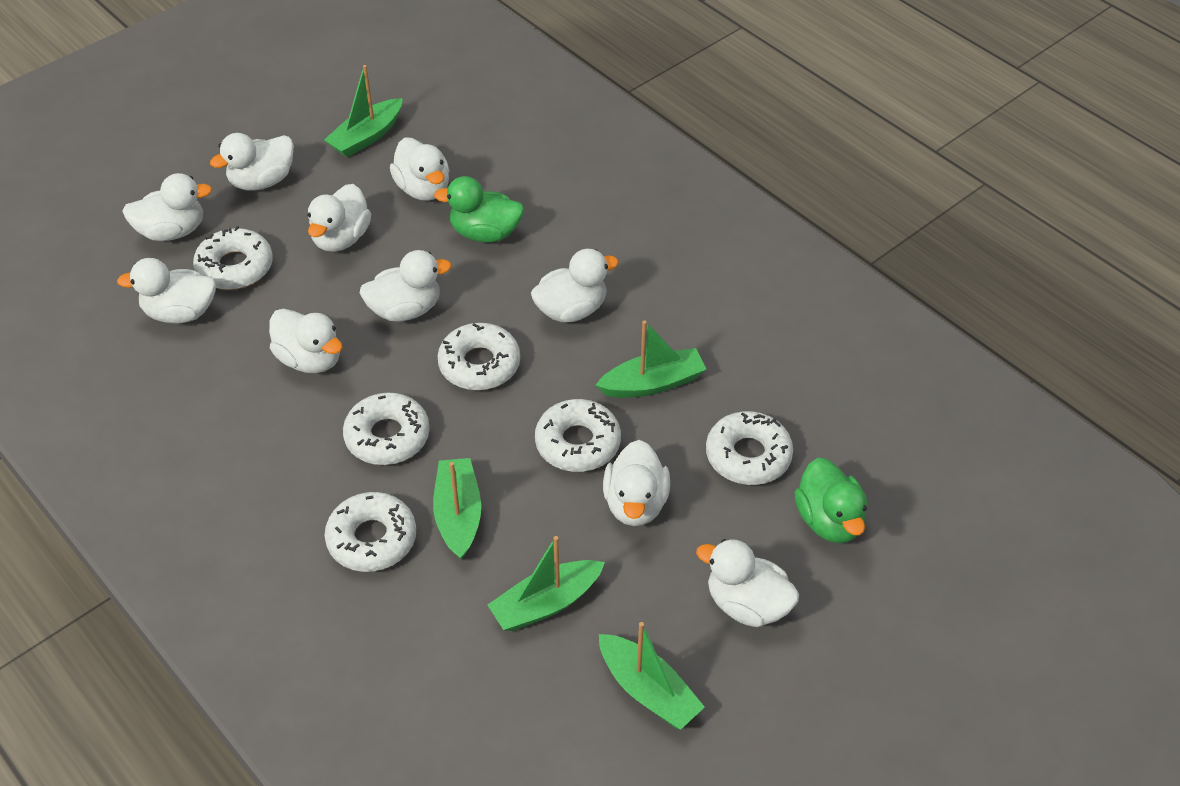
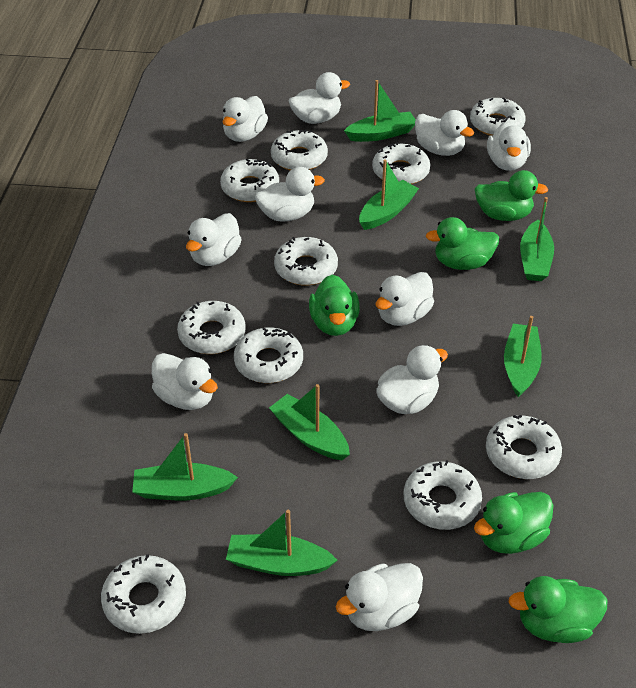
green boat: 5 -> 7
green duck: 2 -> 5
white donut: 6 -> 10

